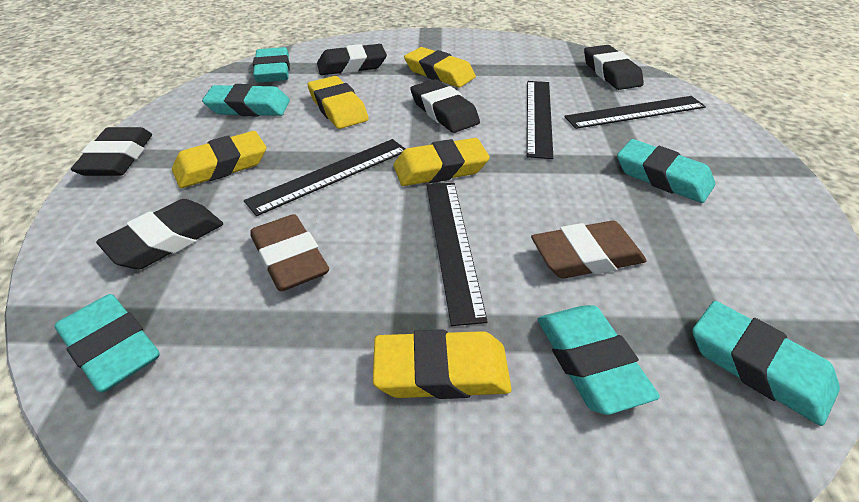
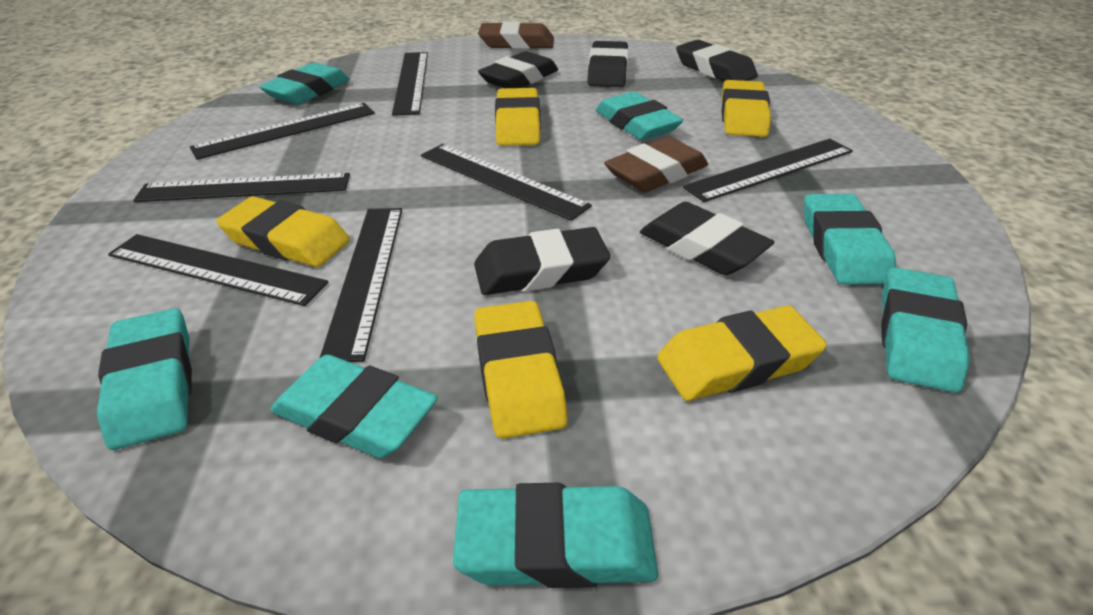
black ruler: 4 -> 7
turquoise eraser: 6 -> 7

